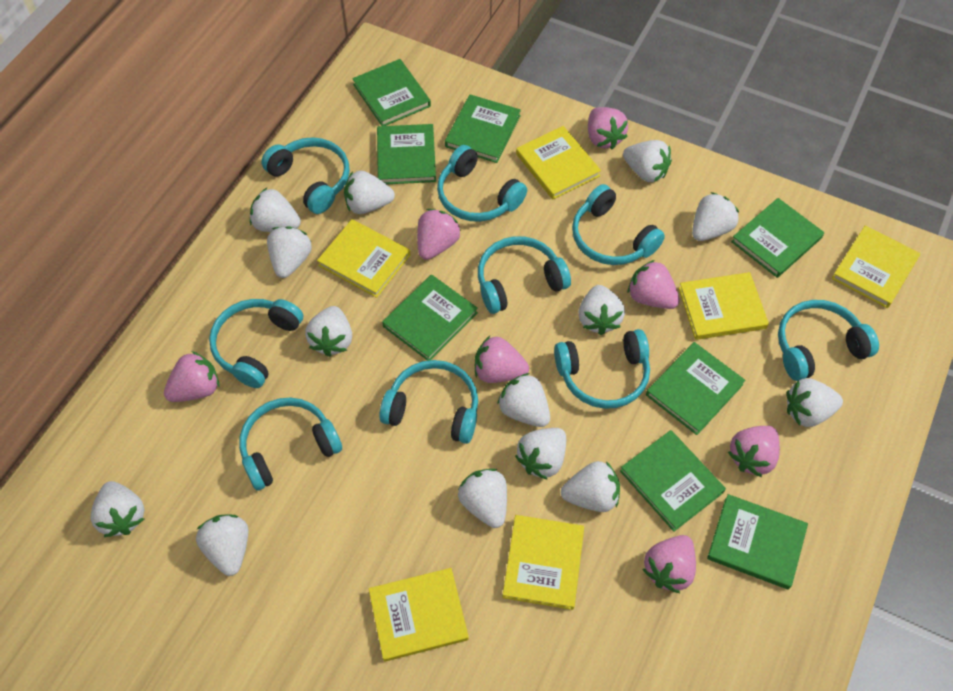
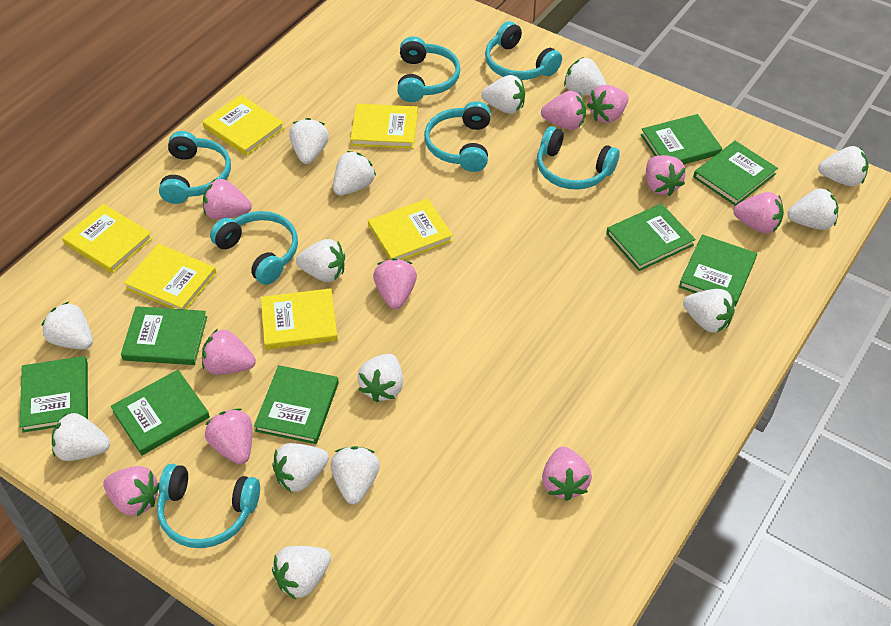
pink strawberry: 7 -> 10
turquoise headphones: 9 -> 7

